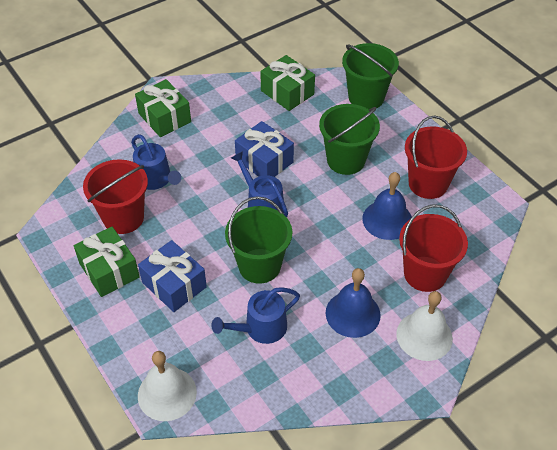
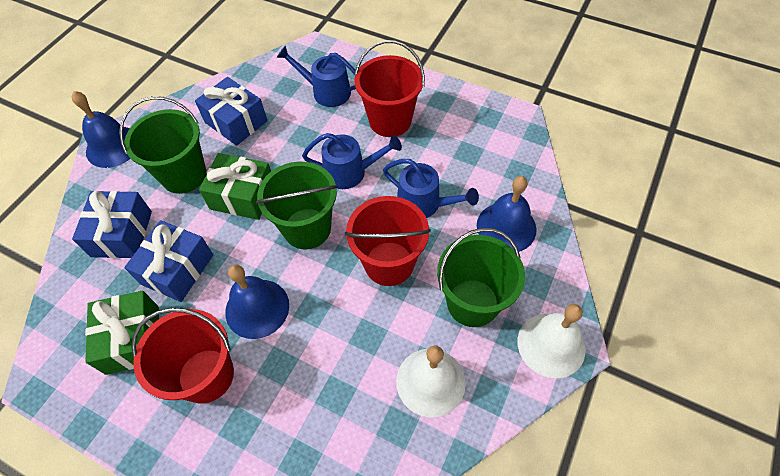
blue bell: 2 -> 3
blue gift: 2 -> 3
green gift: 3 -> 2

